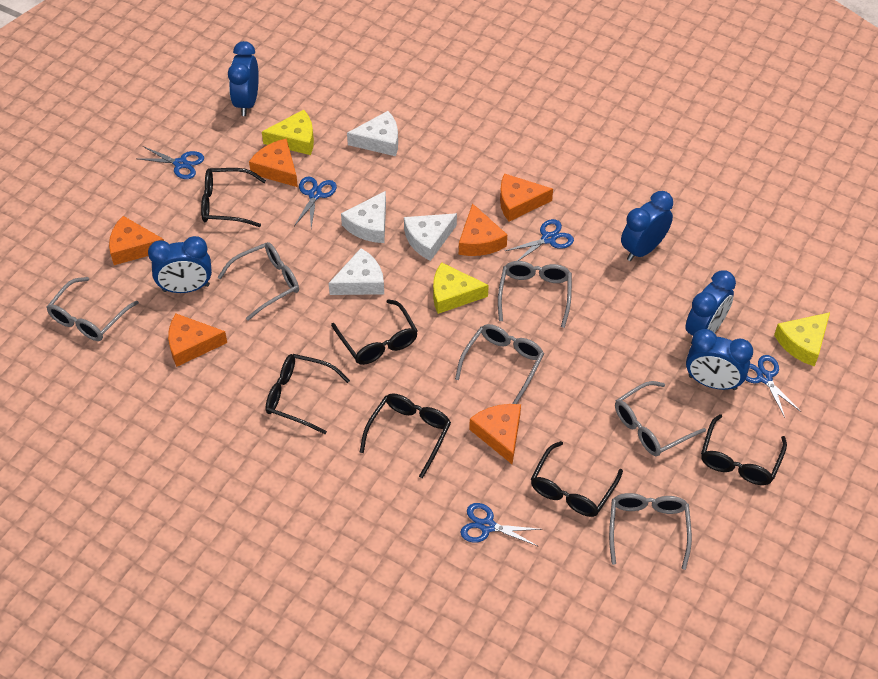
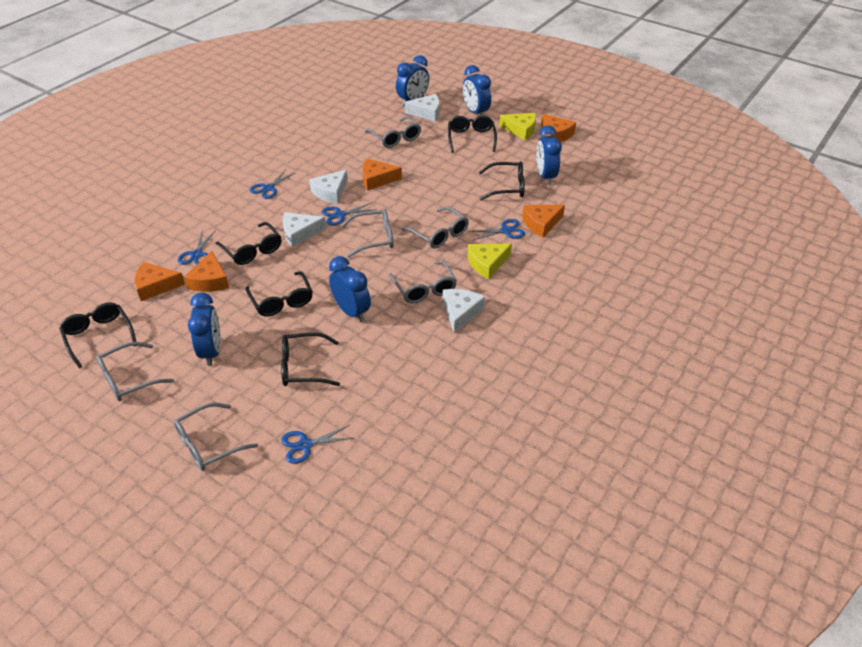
orange cheese: 6 -> 5
yellow cheese: 3 -> 2

